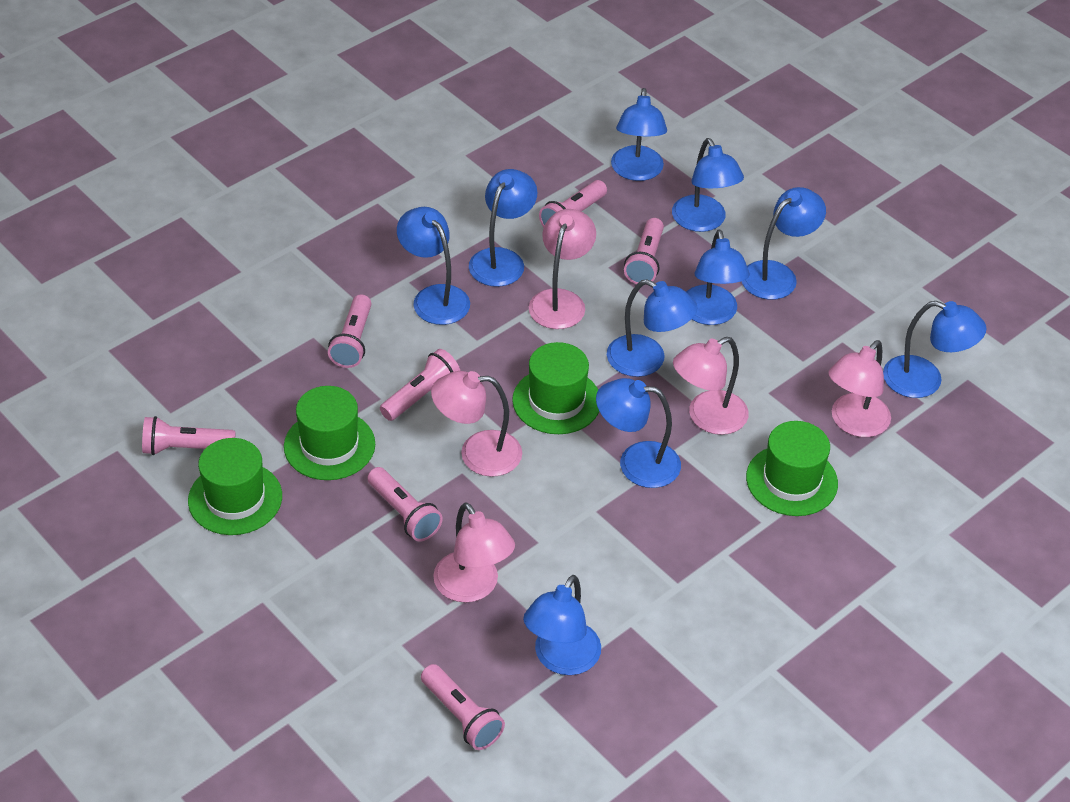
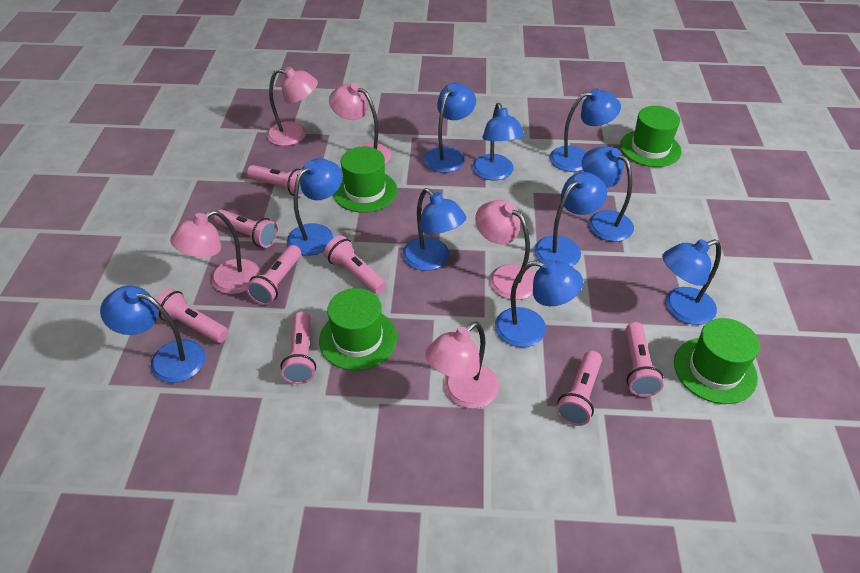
pink flashlight: 7 -> 8

